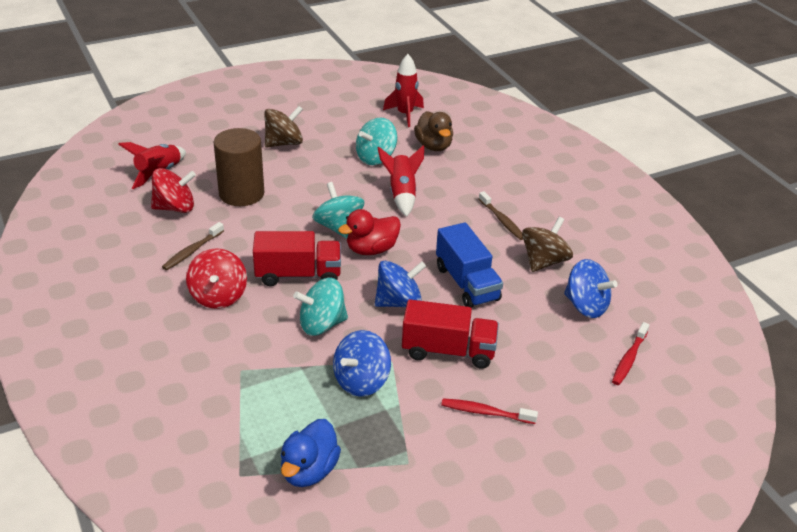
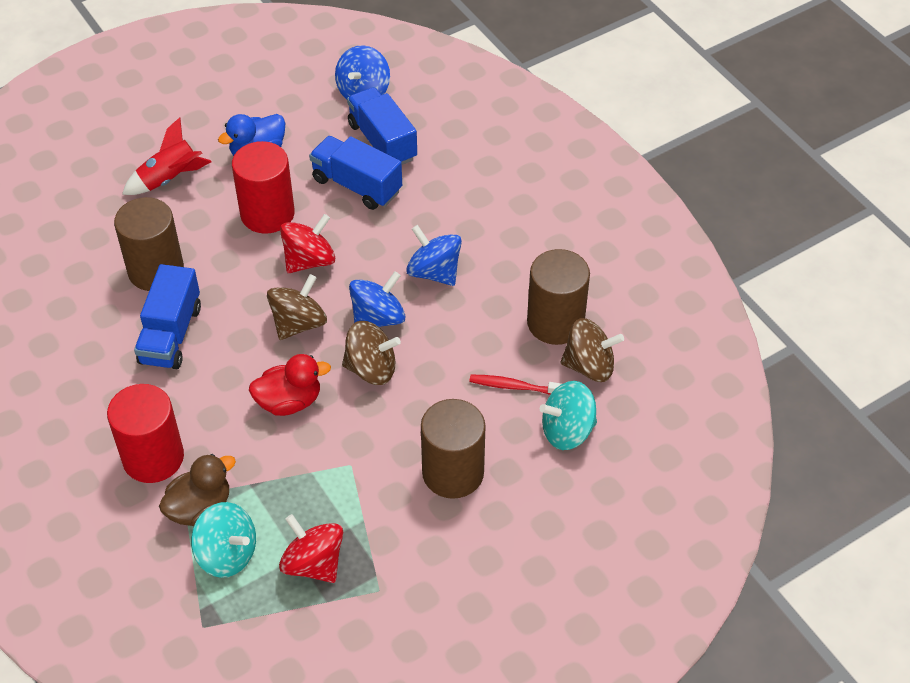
blue truck: 1 -> 3
brown cylinder: 1 -> 3
brown spinning top: 2 -> 3
brown toothbrush: 2 -> 0
red cylinder: 0 -> 2
red rocket: 3 -> 1
red toothbrush: 2 -> 1
red truck: 2 -> 0
turquoise spinning top: 3 -> 2

